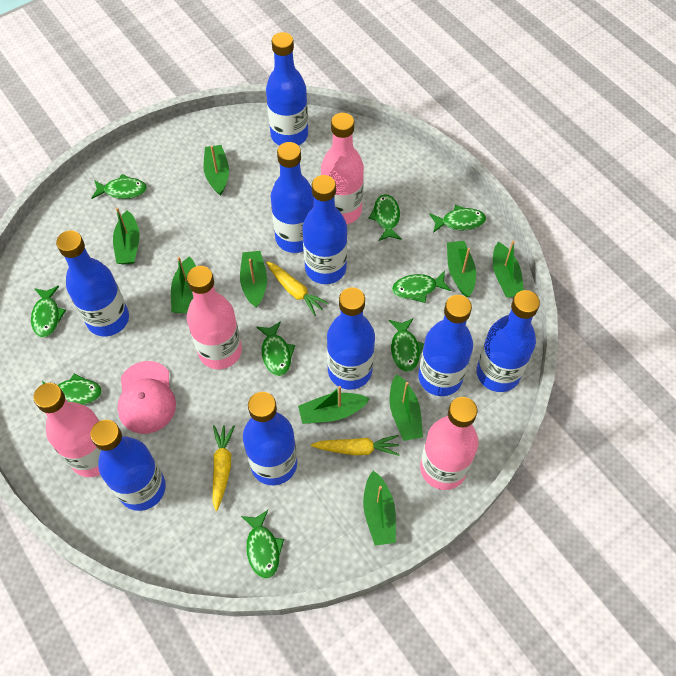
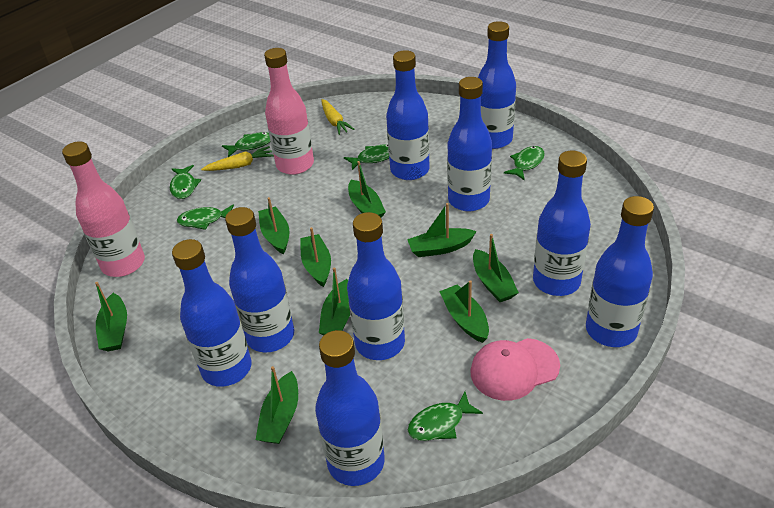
green fish: 9 -> 6
pink bottle: 4 -> 2
yellow carrot: 3 -> 2

